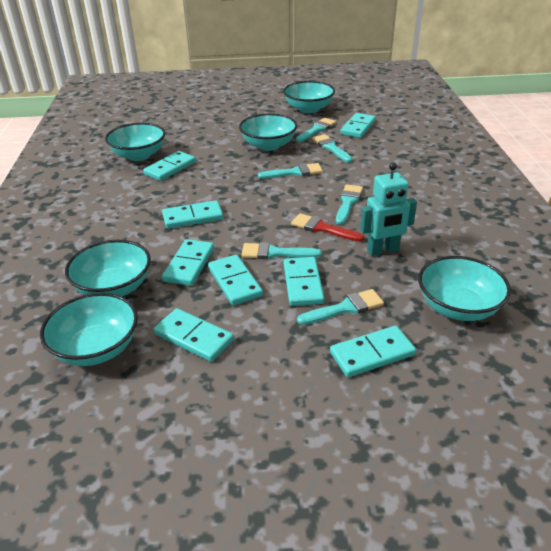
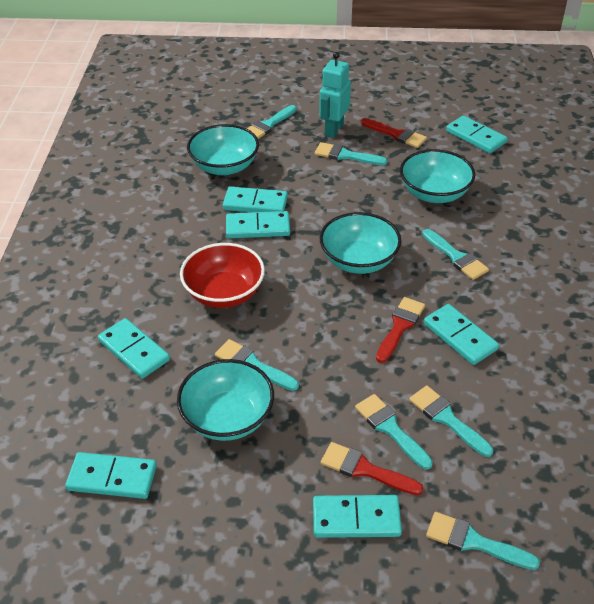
red bowl: 0 -> 1
red brush: 1 -> 3
turquoise bowl: 6 -> 4
turquoise brush: 6 -> 7
turquoise domino: 8 -> 7

